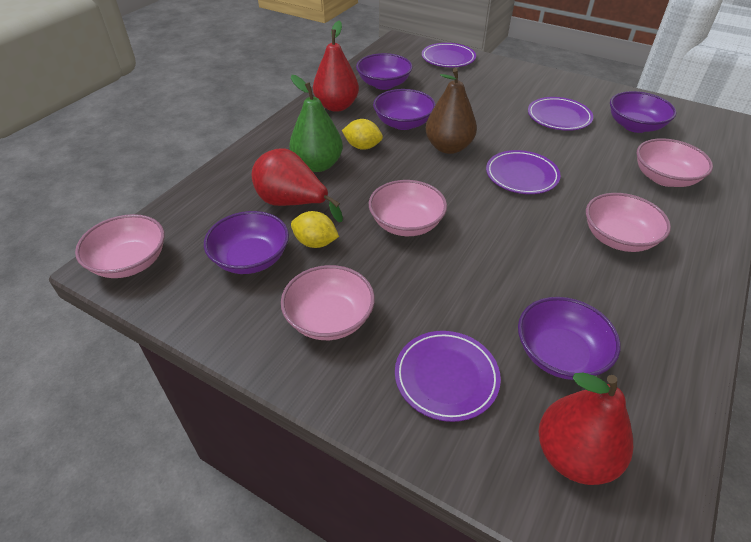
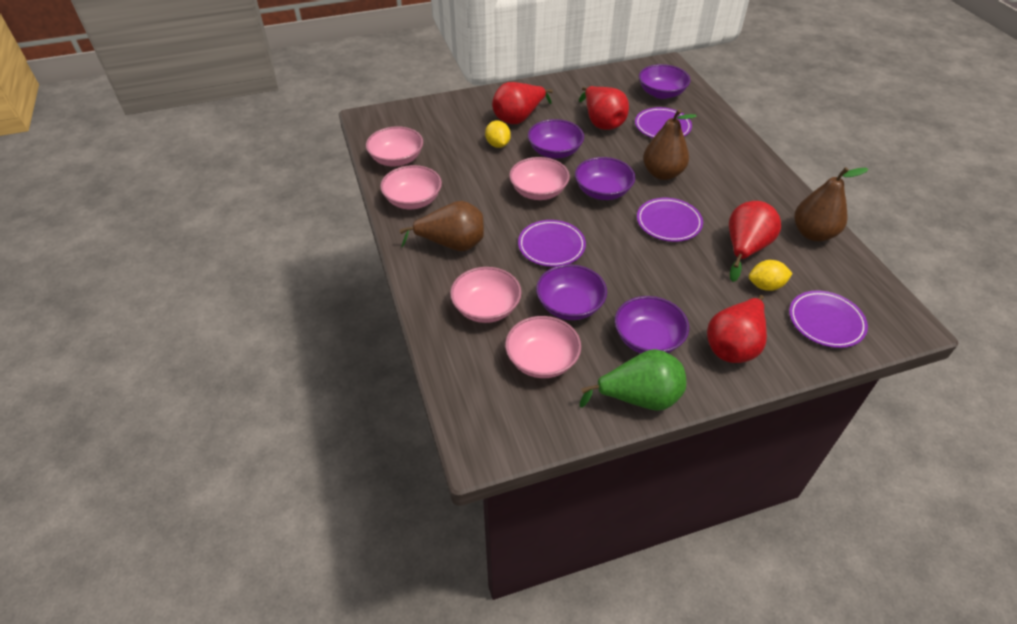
brown pear: 1 -> 3
red pear: 3 -> 4

